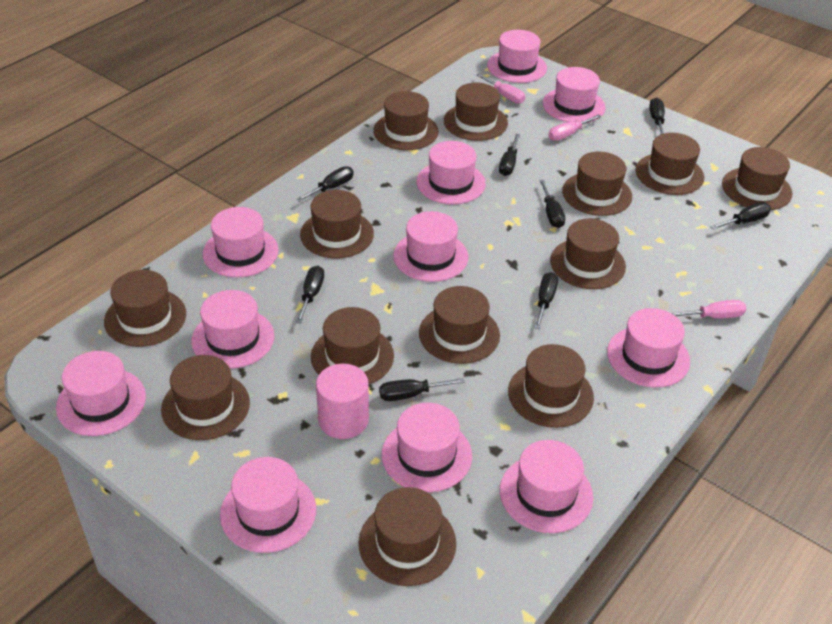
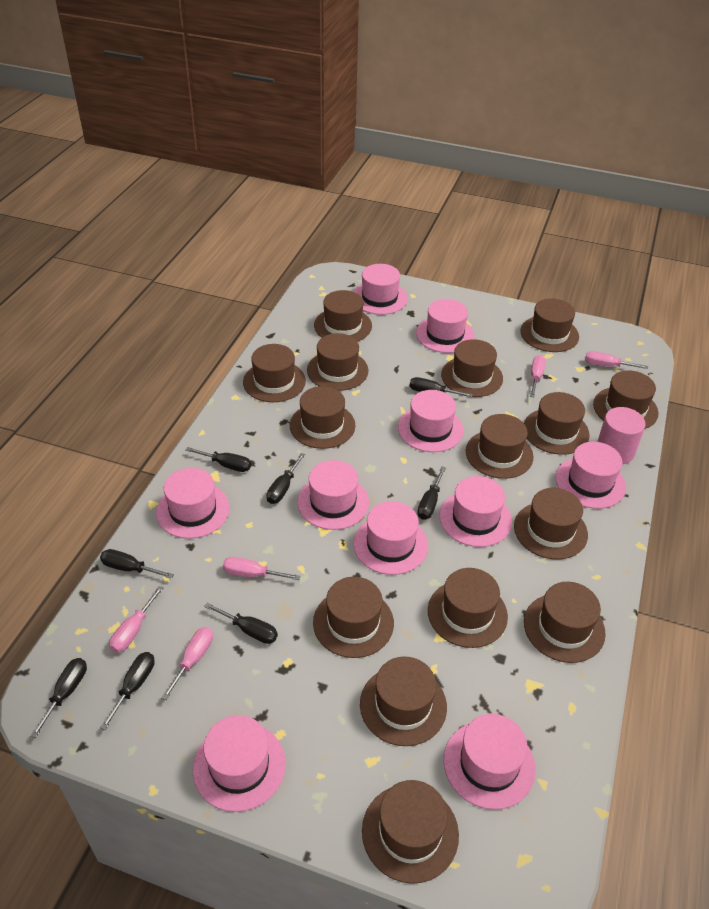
brown hat: 13 -> 15
pink hat: 11 -> 10
pink screwdriver: 3 -> 5

